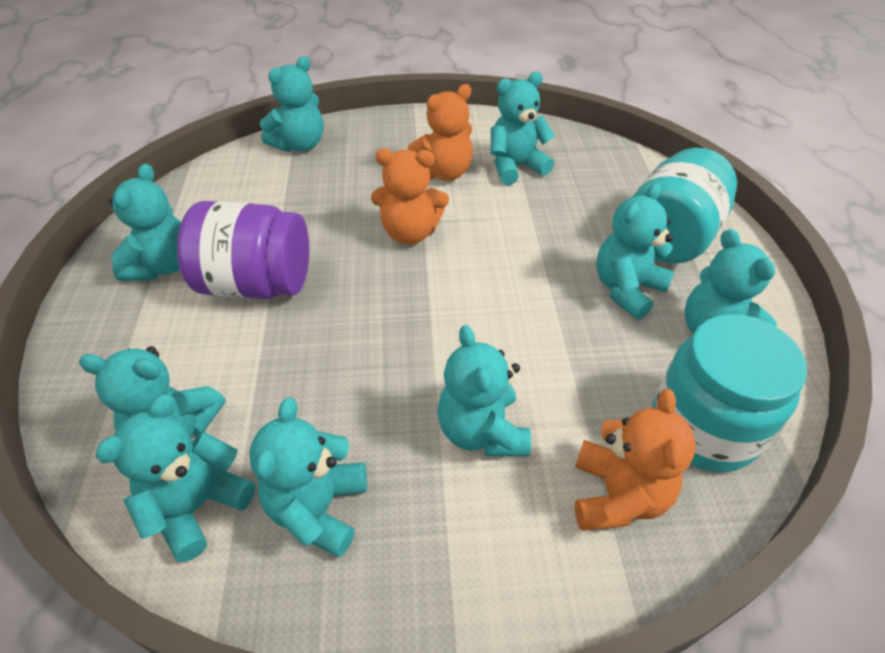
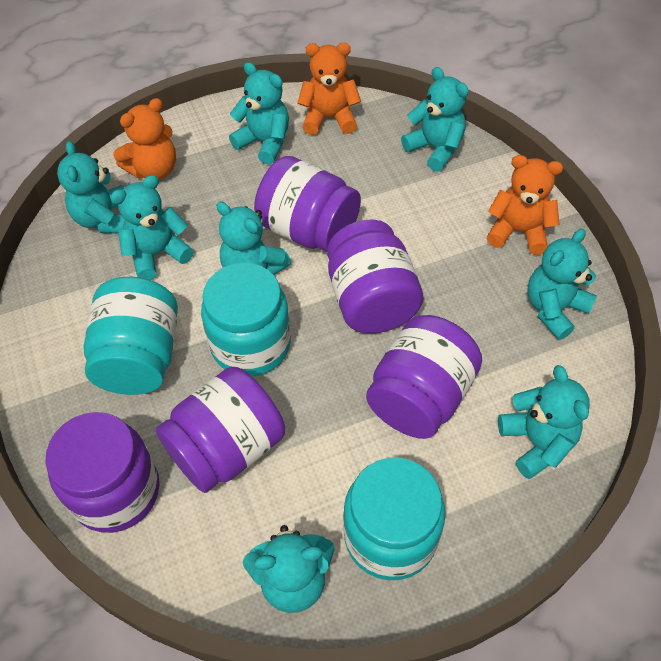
purple jar: 1 -> 5
turquoise jar: 2 -> 3
turquoise teddy bear: 9 -> 8

